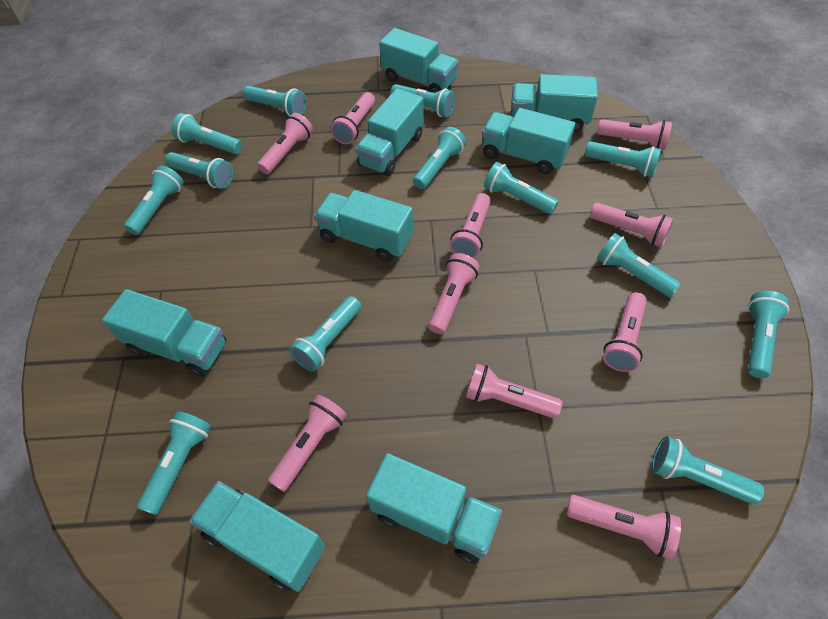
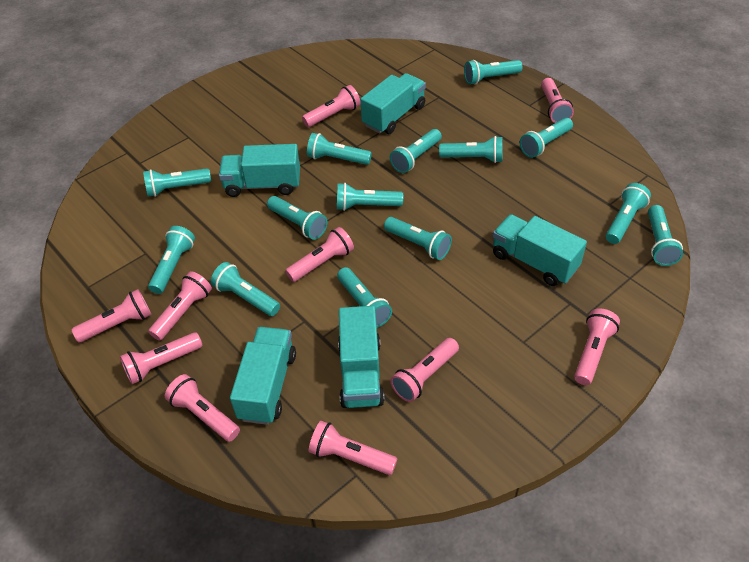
turquoise flashlight: 13 -> 14
turquoise truck: 8 -> 5

